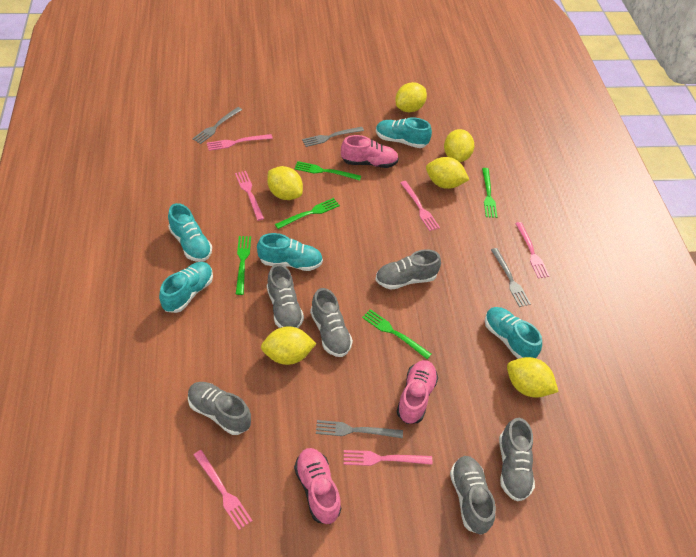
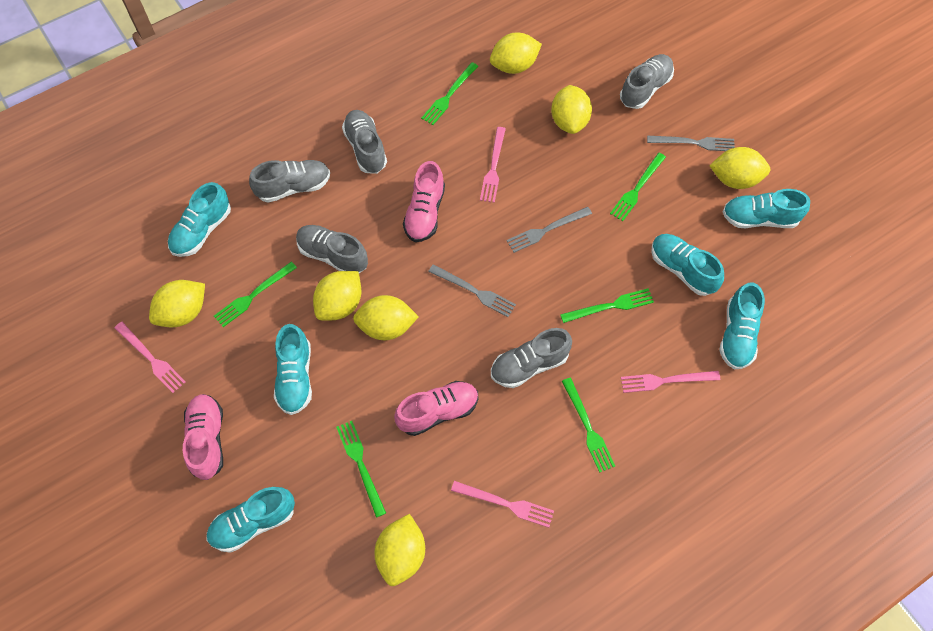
green fork: 5 -> 6
grey fork: 4 -> 3
grey shoe: 6 -> 5
pink fork: 6 -> 4
turquoise shoe: 5 -> 6
yellow lemon: 6 -> 7

